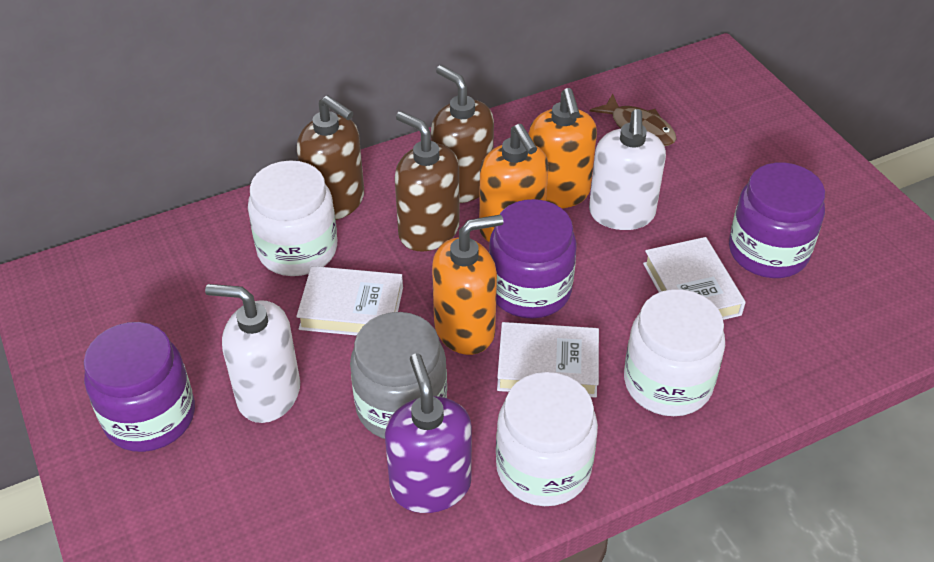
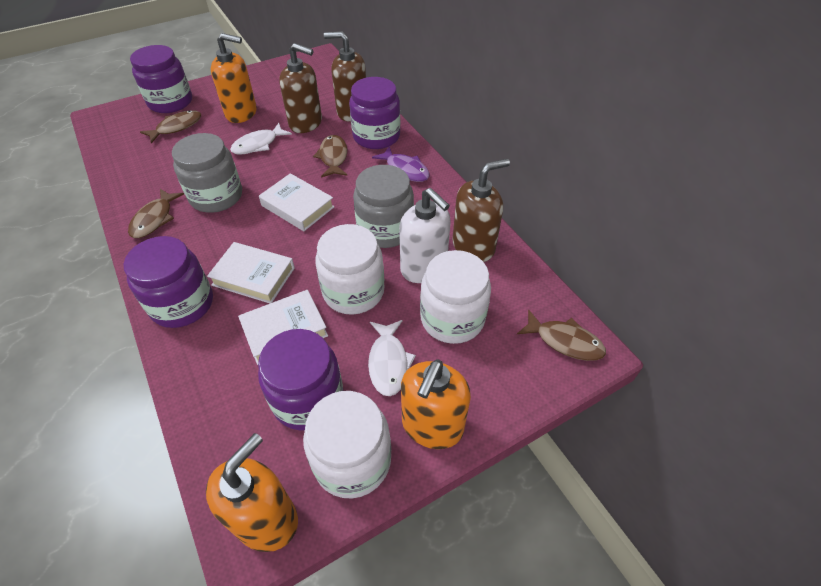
brown fish: 1 -> 4
grey jar: 1 -> 2
purple fish: 0 -> 1
purple jar: 3 -> 4
purple soap dispenser: 1 -> 0
white fish: 0 -> 2
white soap dispenser: 2 -> 1

